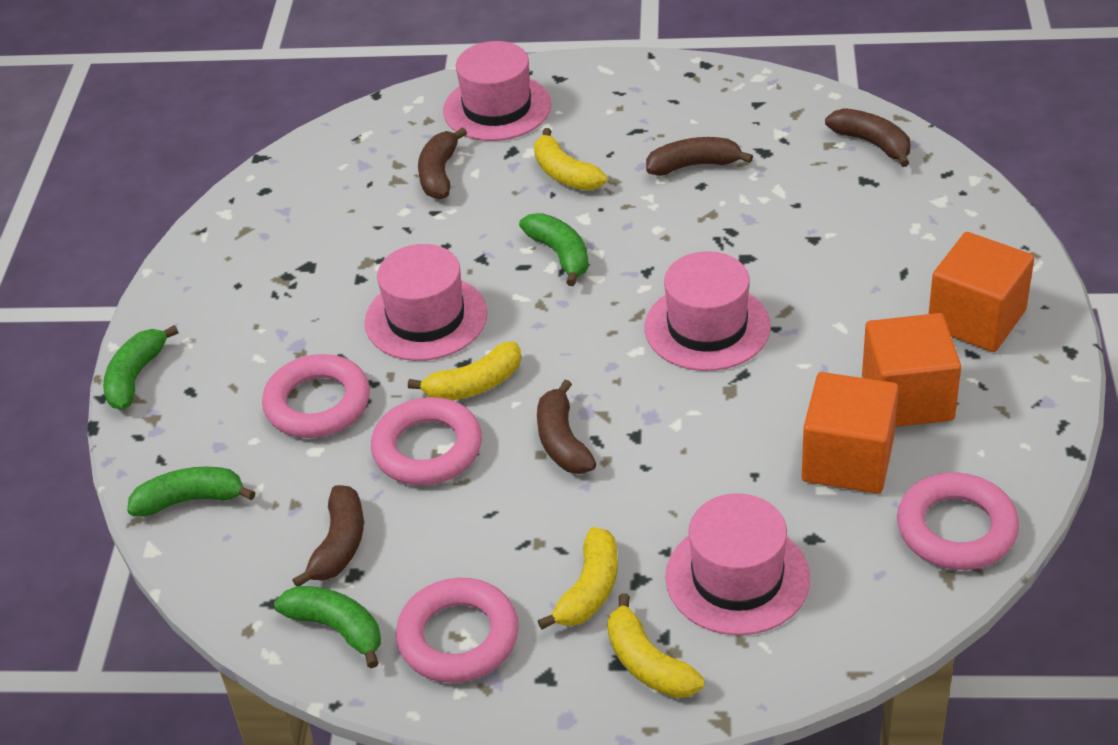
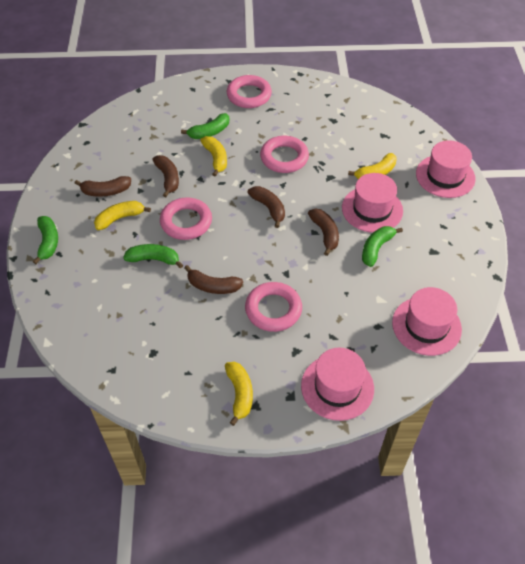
orange cube: 3 -> 0

